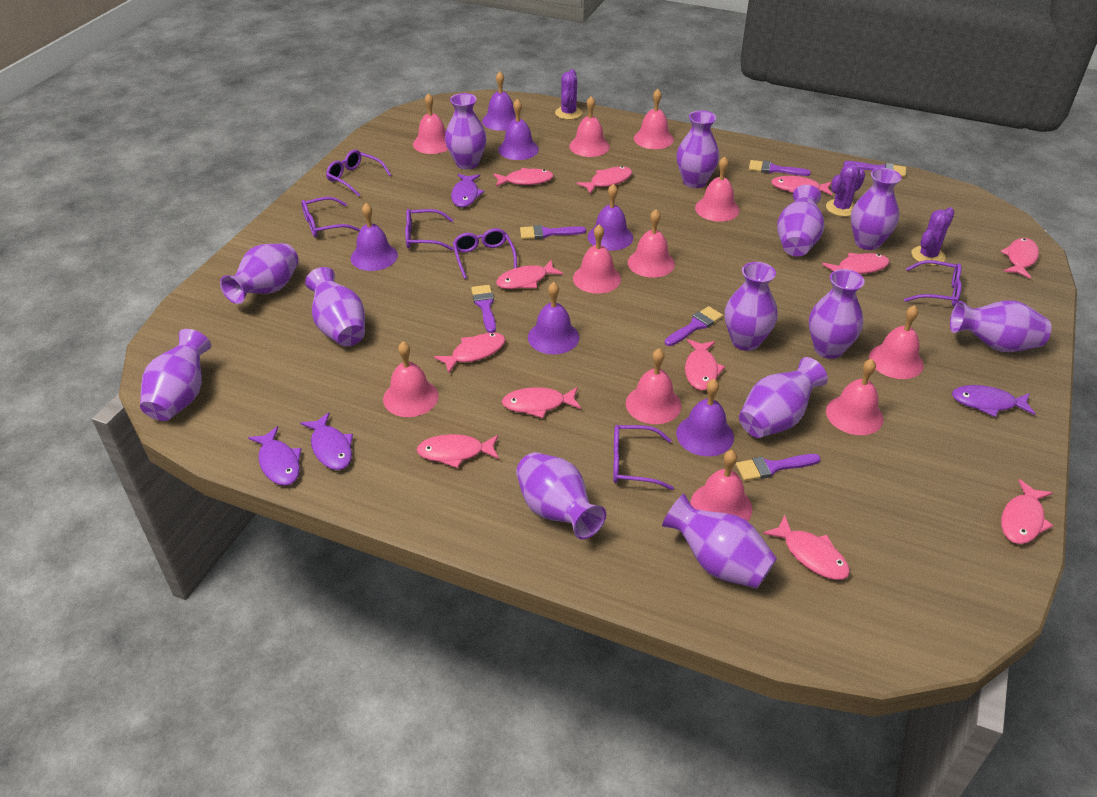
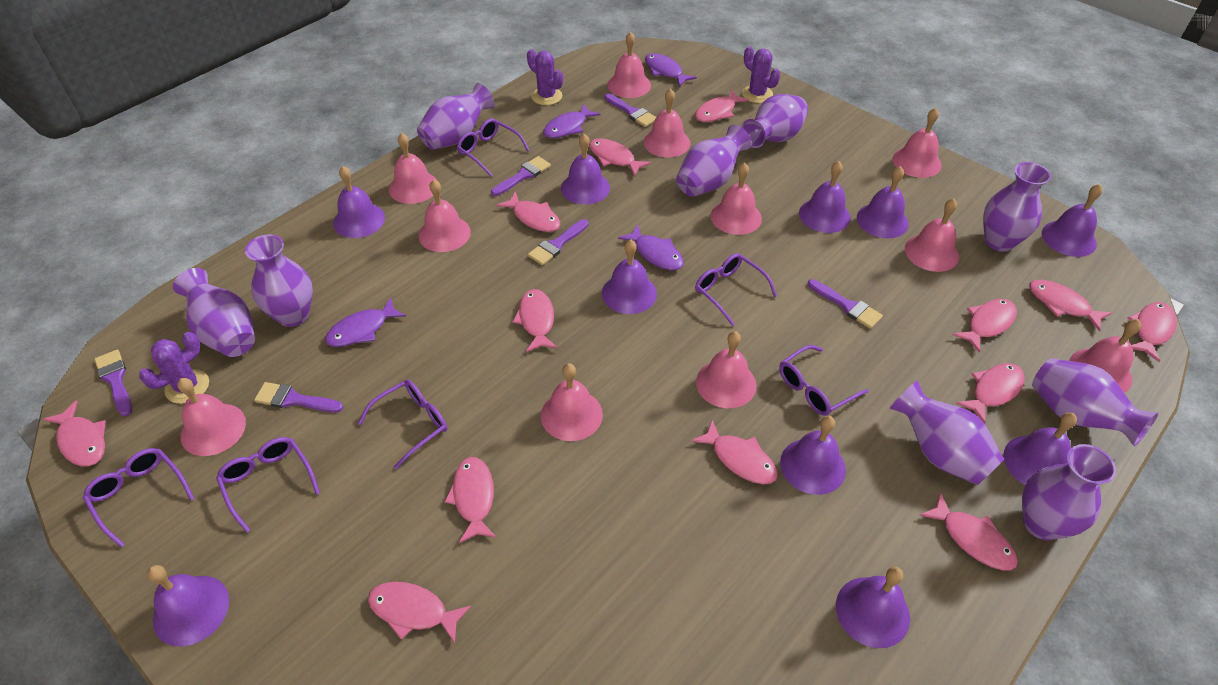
pink fish: 12 -> 13
purple bell: 6 -> 10
purple vase: 13 -> 9

